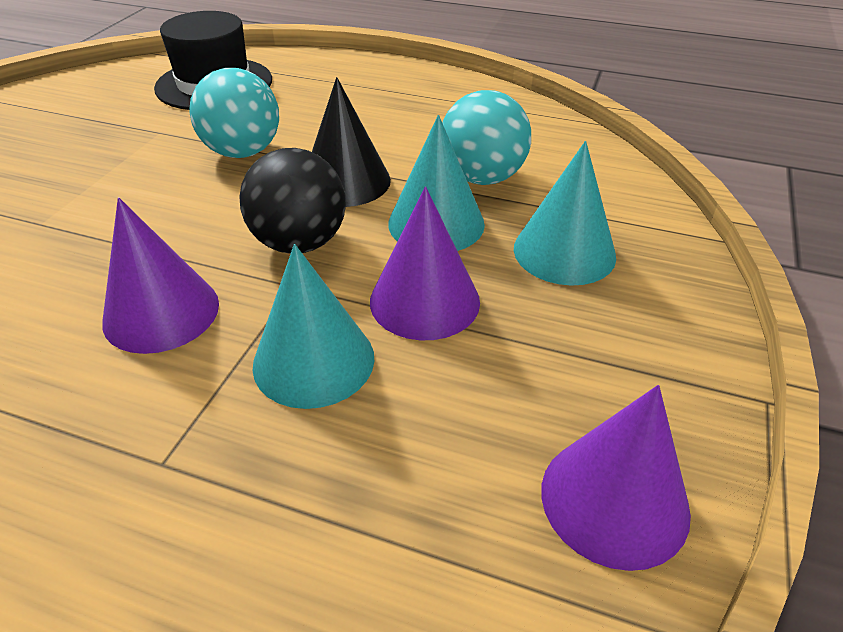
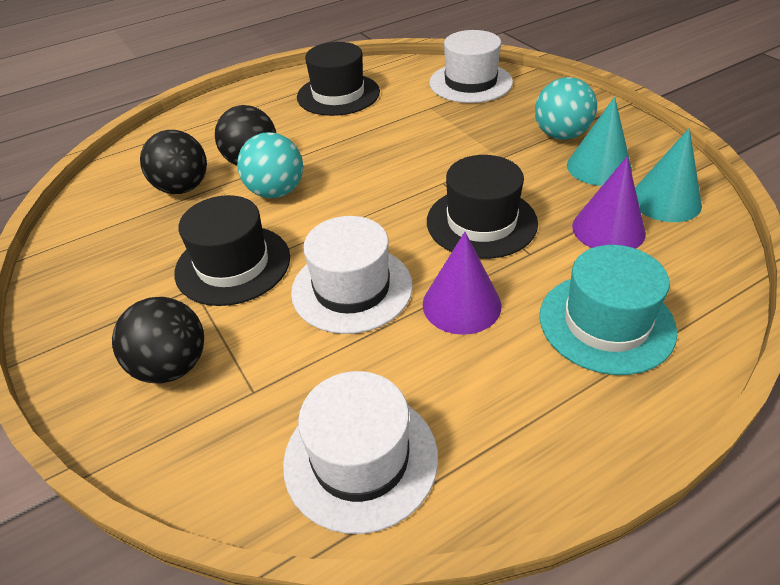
black ball: 1 -> 3
black cone: 1 -> 0
black hat: 1 -> 3
purple cone: 3 -> 2
turquoise cone: 3 -> 2
turquoise hat: 0 -> 1
white hat: 0 -> 3

